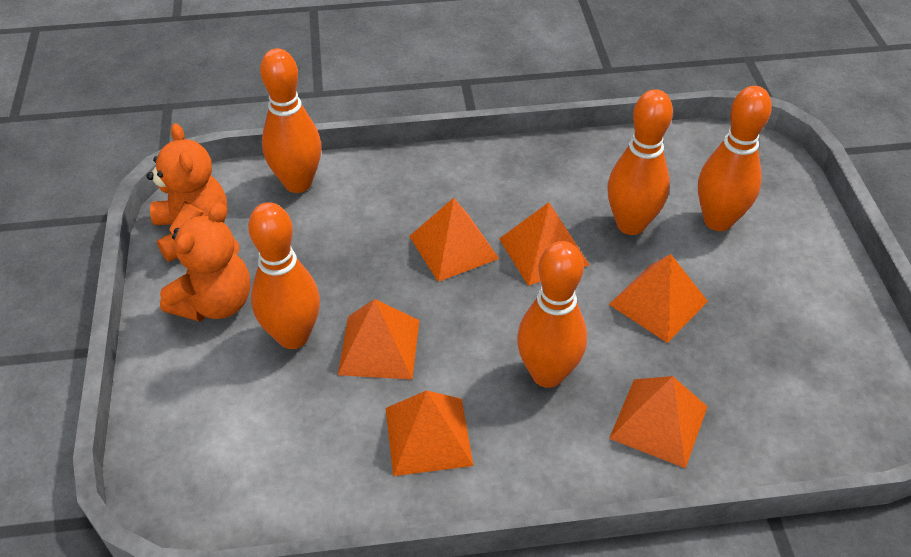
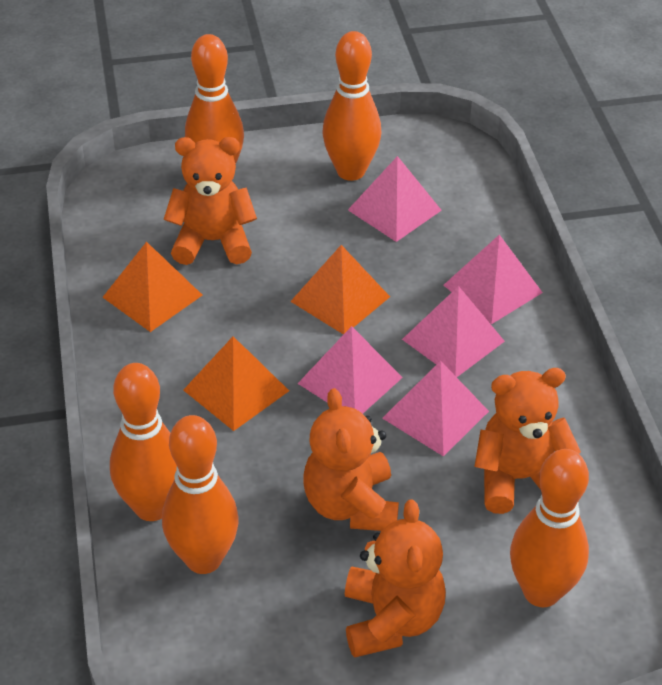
orange pyramid: 6 -> 3
orange teddy bear: 2 -> 4
pink pyramid: 0 -> 5

